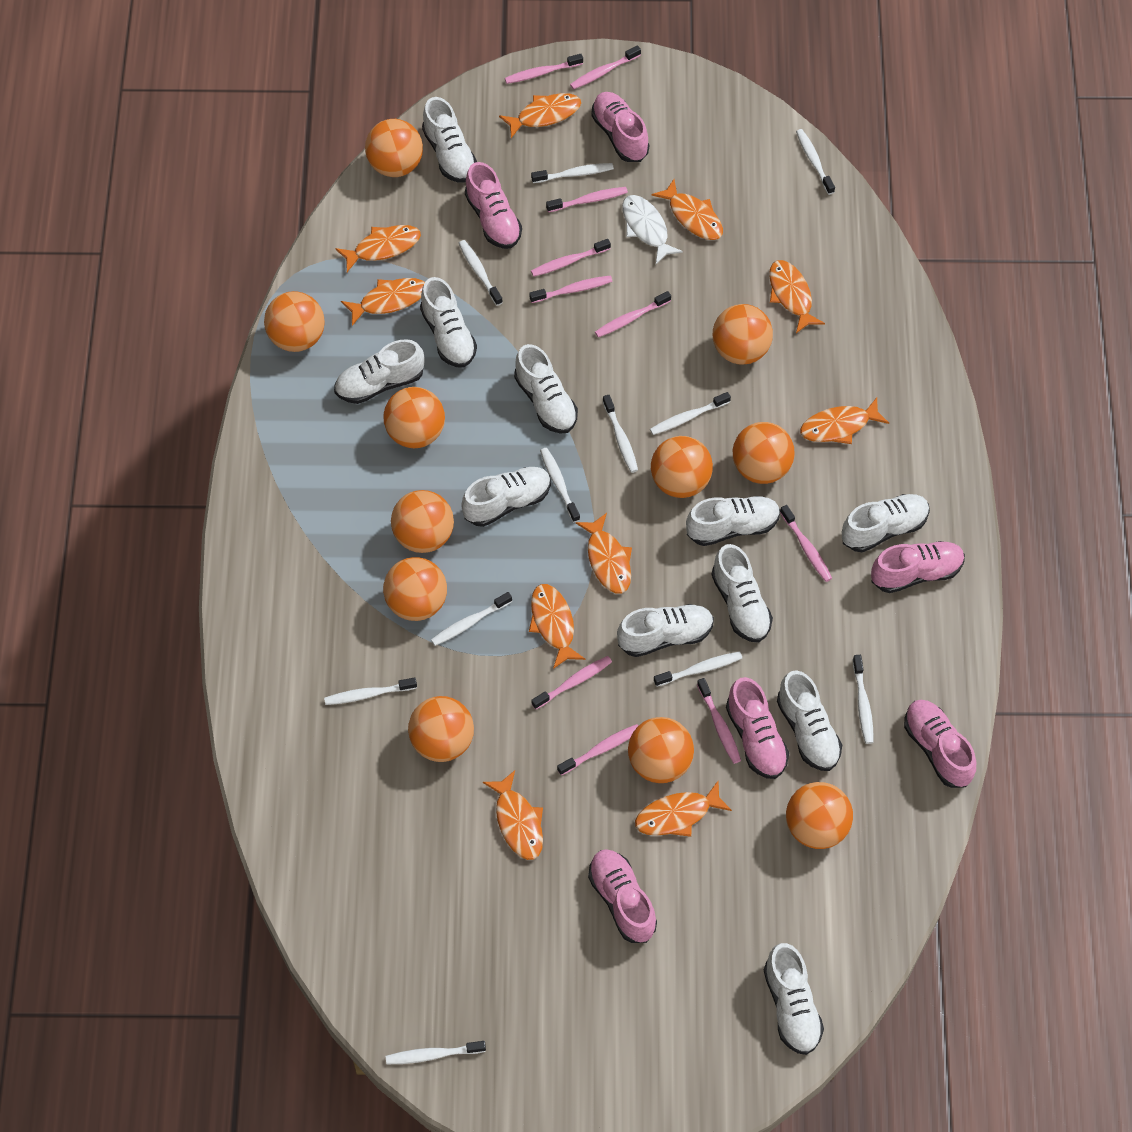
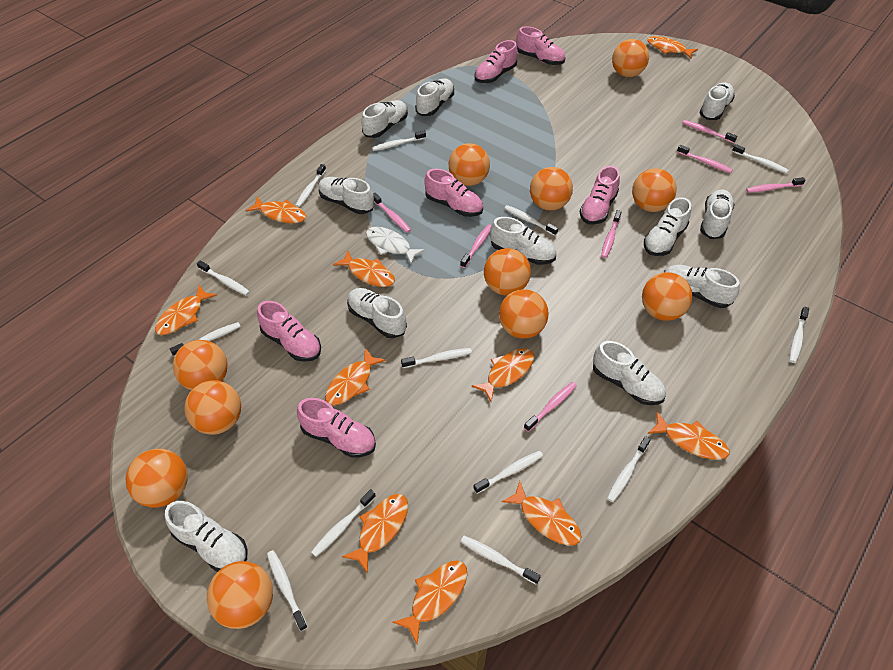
pink toothbrush: 10 -> 7
white toothbrush: 11 -> 13

